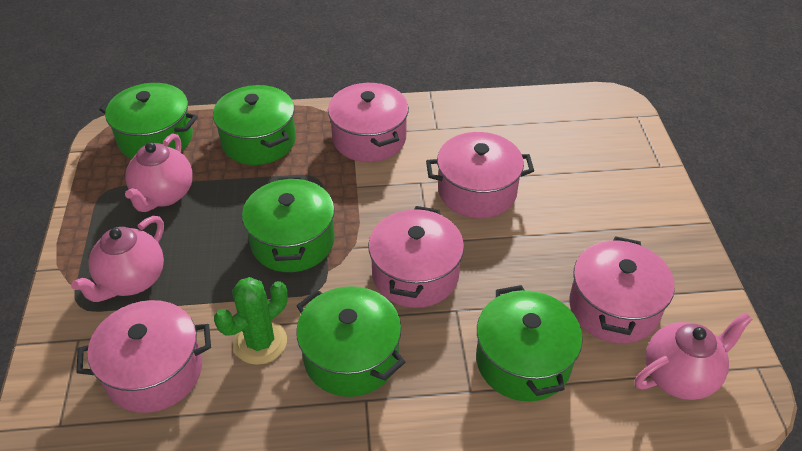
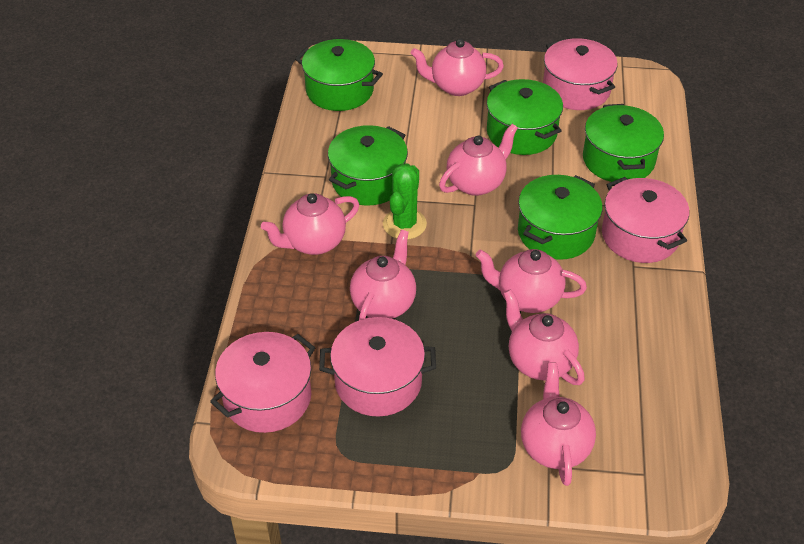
pink pot: 5 -> 4
pink teapot: 3 -> 7

